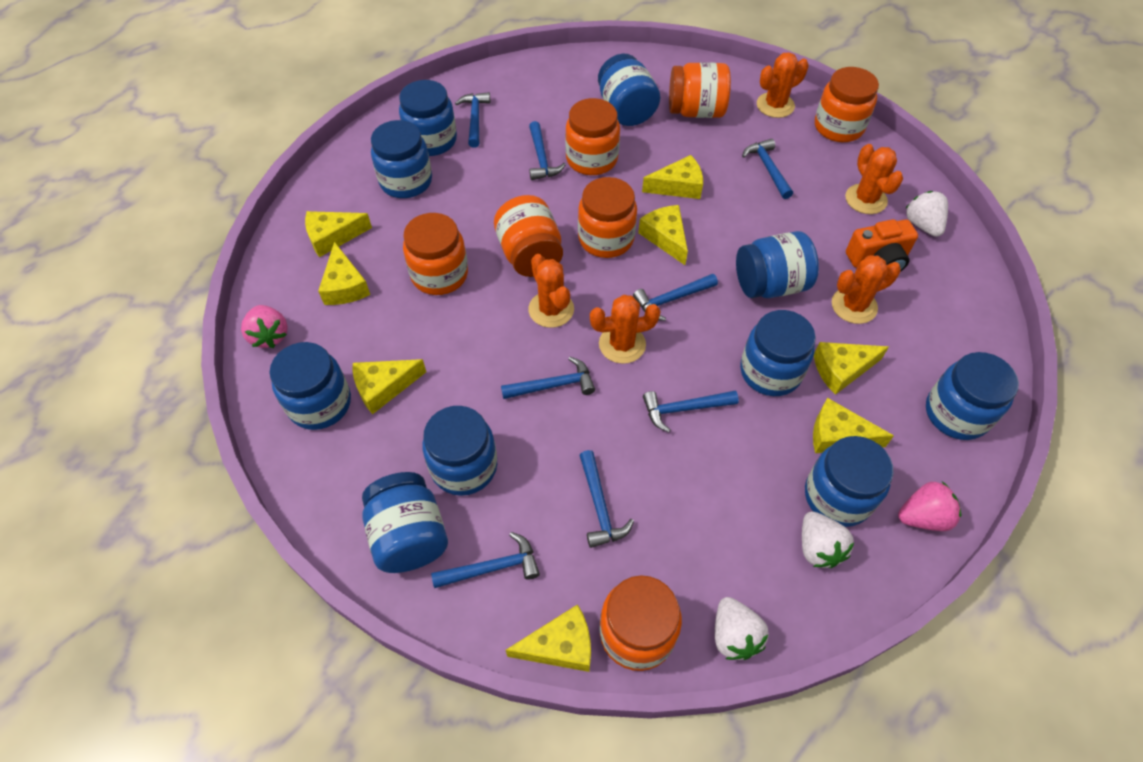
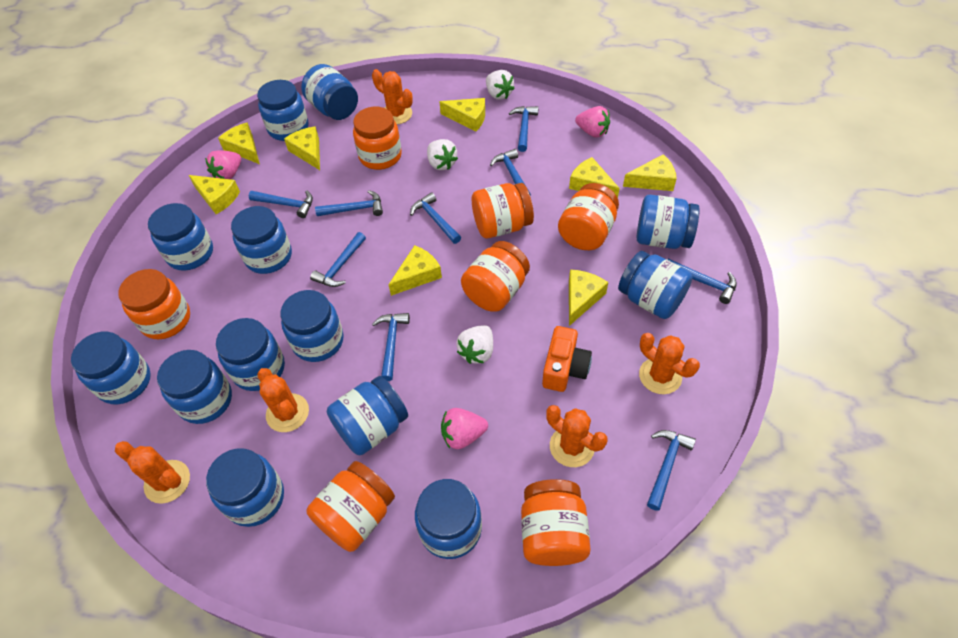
blue hammer: 8 -> 9
blue jar: 10 -> 13
pink strawberry: 2 -> 3

